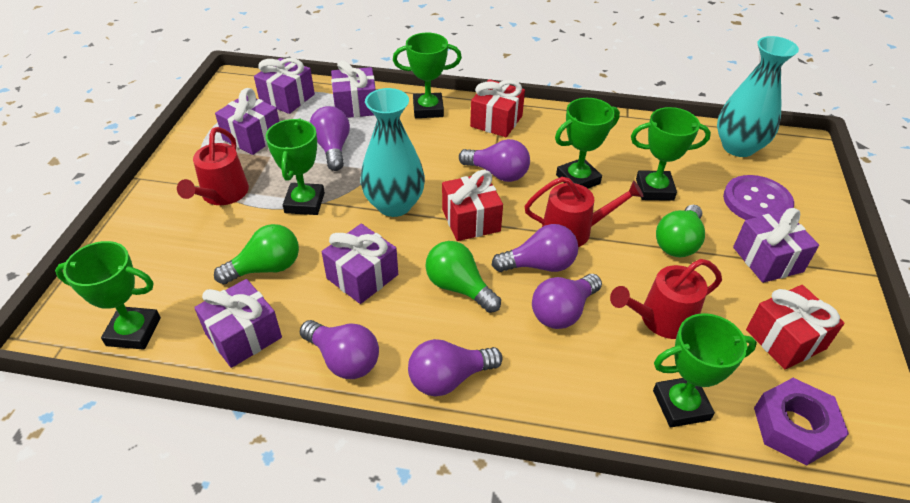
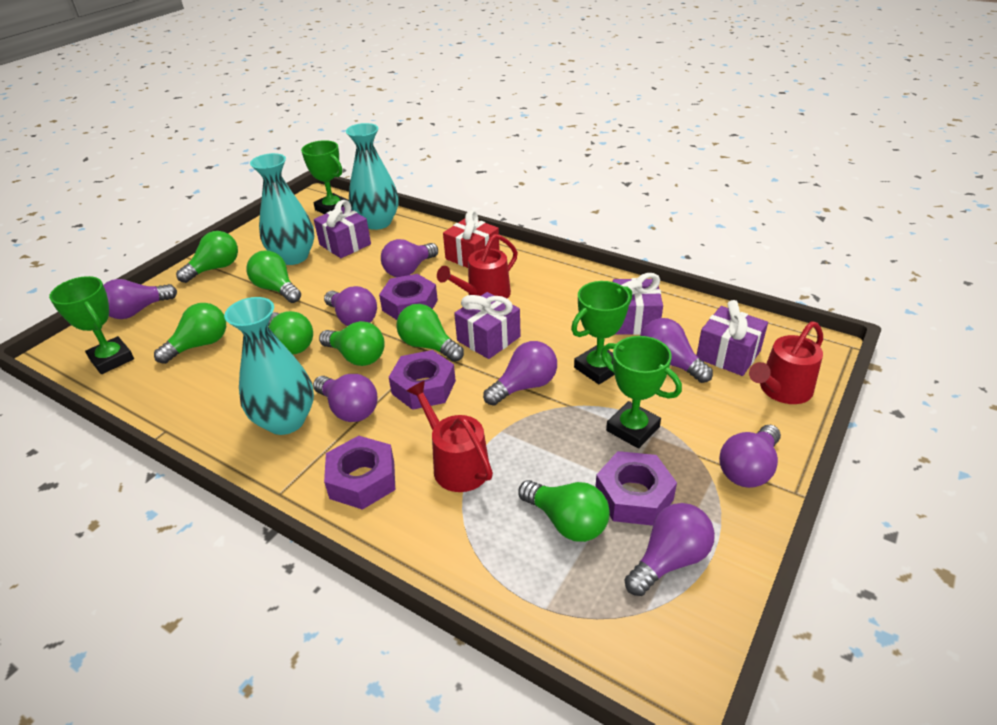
green light bulb: 3 -> 7
green trophy: 6 -> 4
purple button: 1 -> 0
purple gift: 6 -> 4
purple light bulb: 6 -> 8
purple nut: 1 -> 4
red gift: 3 -> 1
turquoise vase: 2 -> 3

